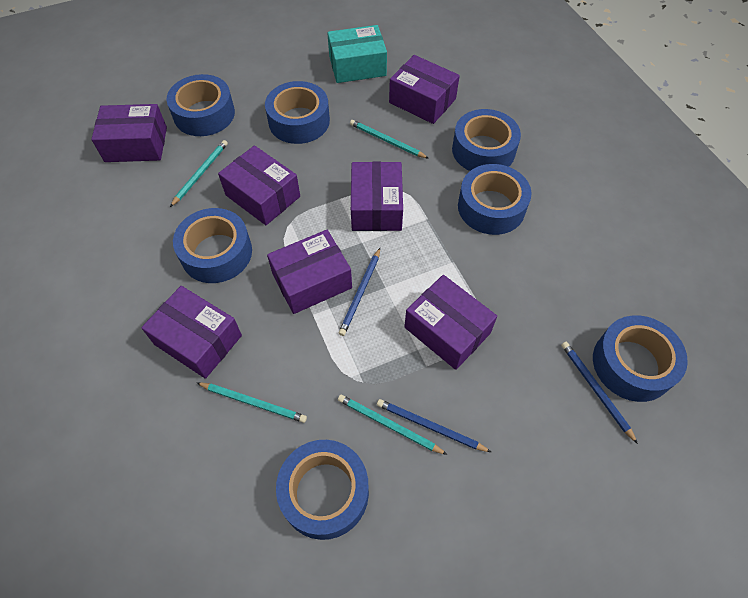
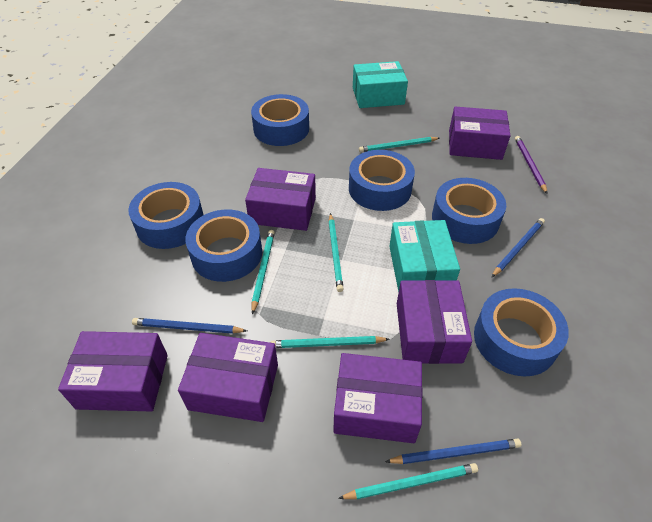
blue tape: 7 -> 6
purple box: 7 -> 6
purple pencil: 0 -> 1
turquoise box: 1 -> 2
turquoise pencil: 4 -> 5

